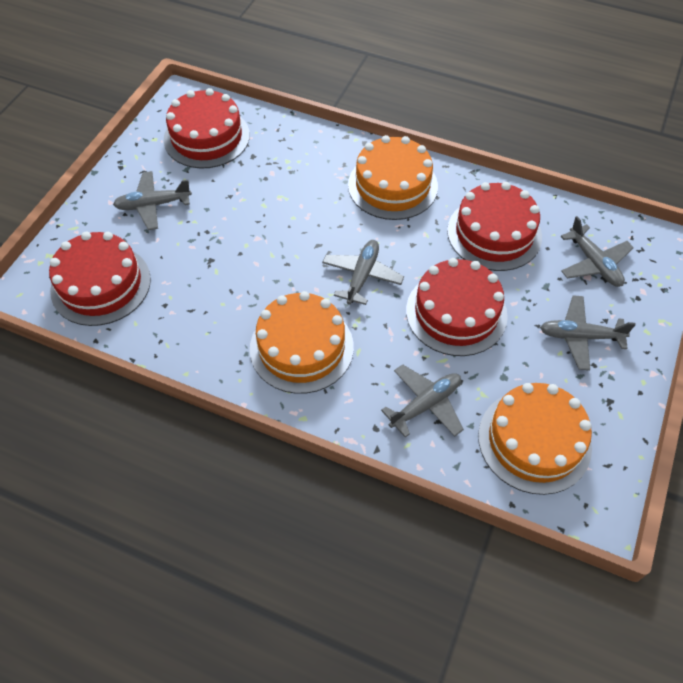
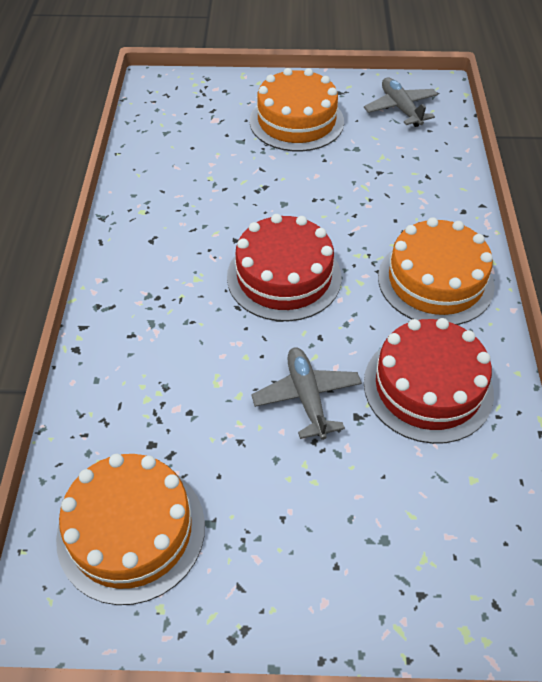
grey plane: 5 -> 2
red cake: 4 -> 2

